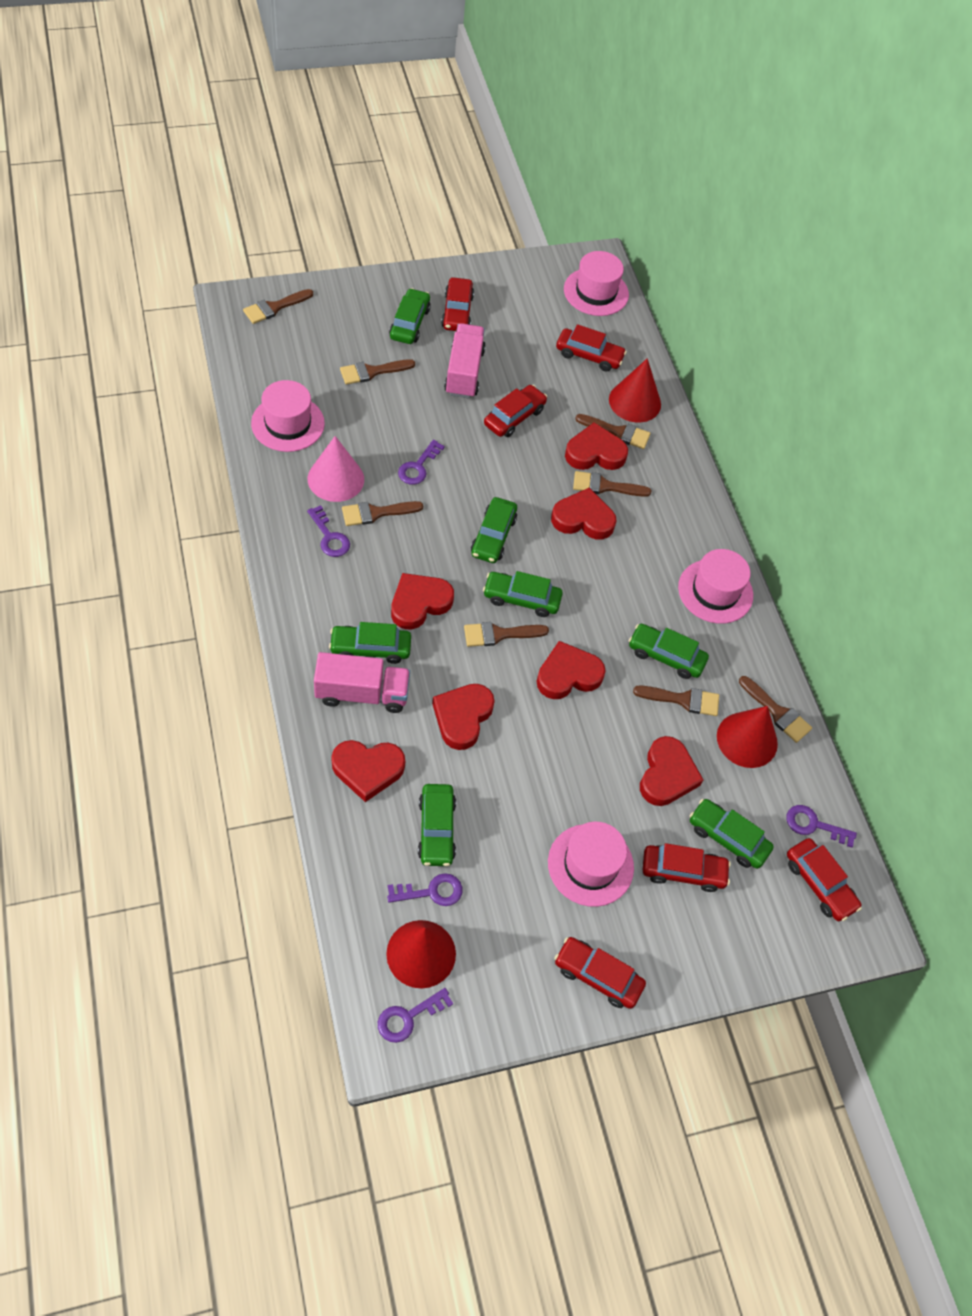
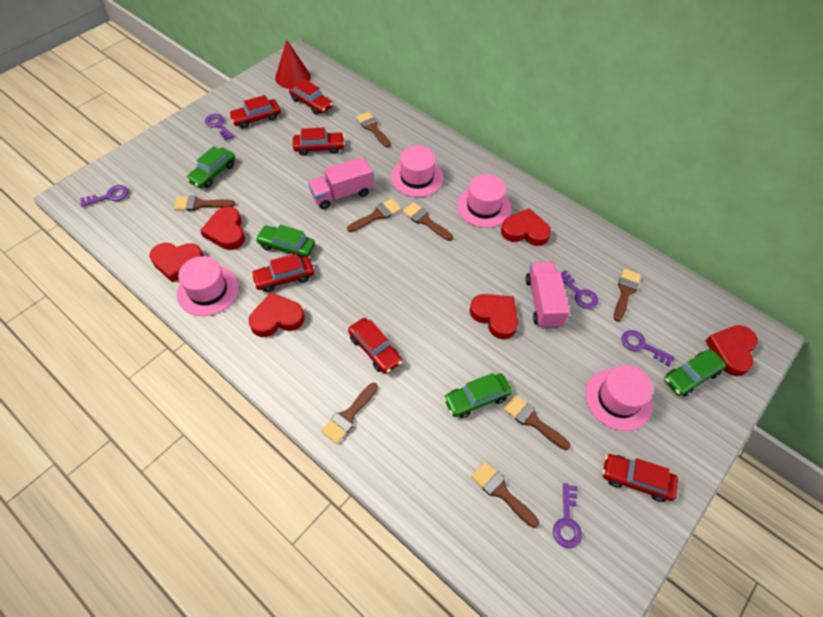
green car: 7 -> 4
pink cone: 1 -> 0
red cone: 3 -> 1
red heart: 7 -> 6

